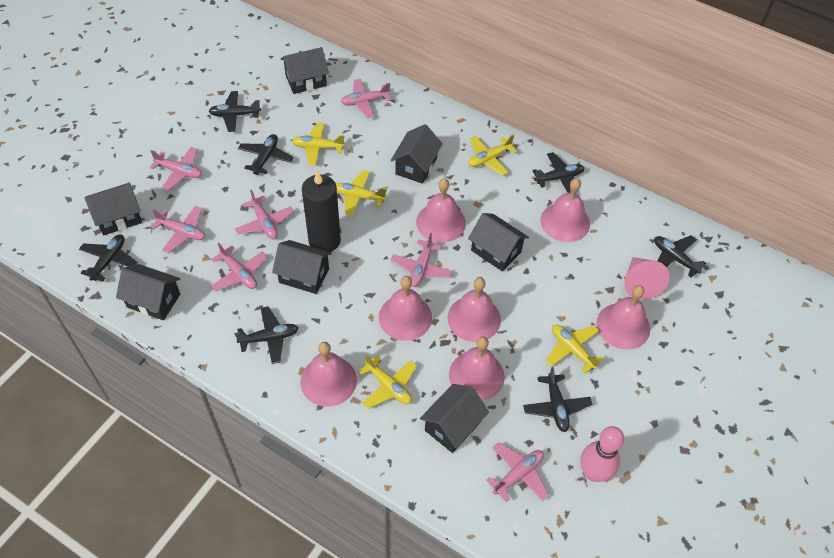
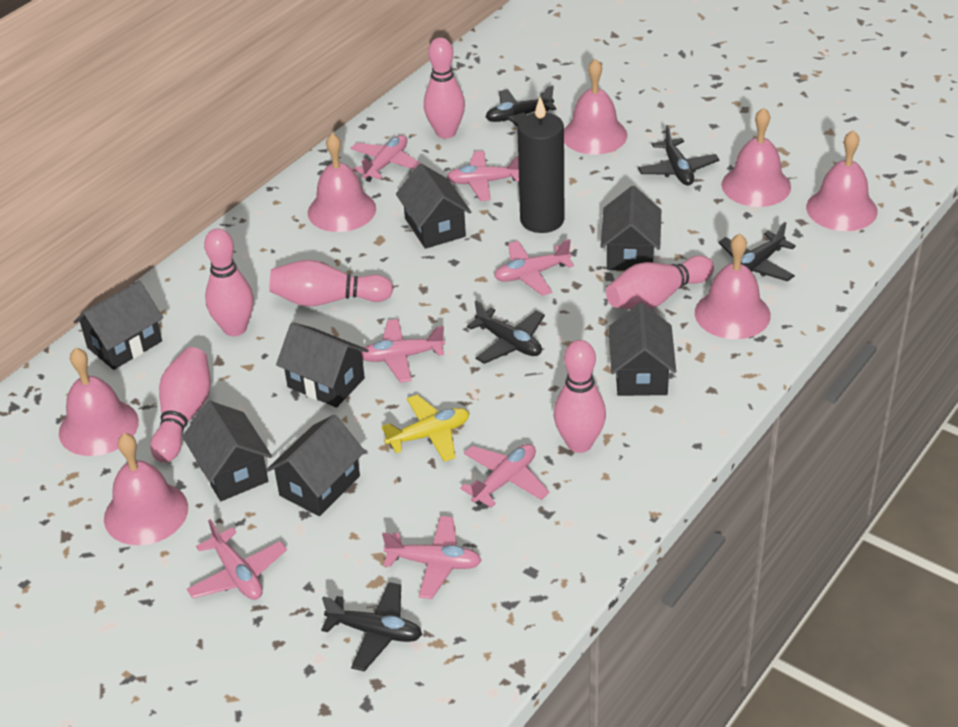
black plane: 7 -> 5
pink bowling pin: 1 -> 6
pink cone: 1 -> 0
yellow plane: 5 -> 1

